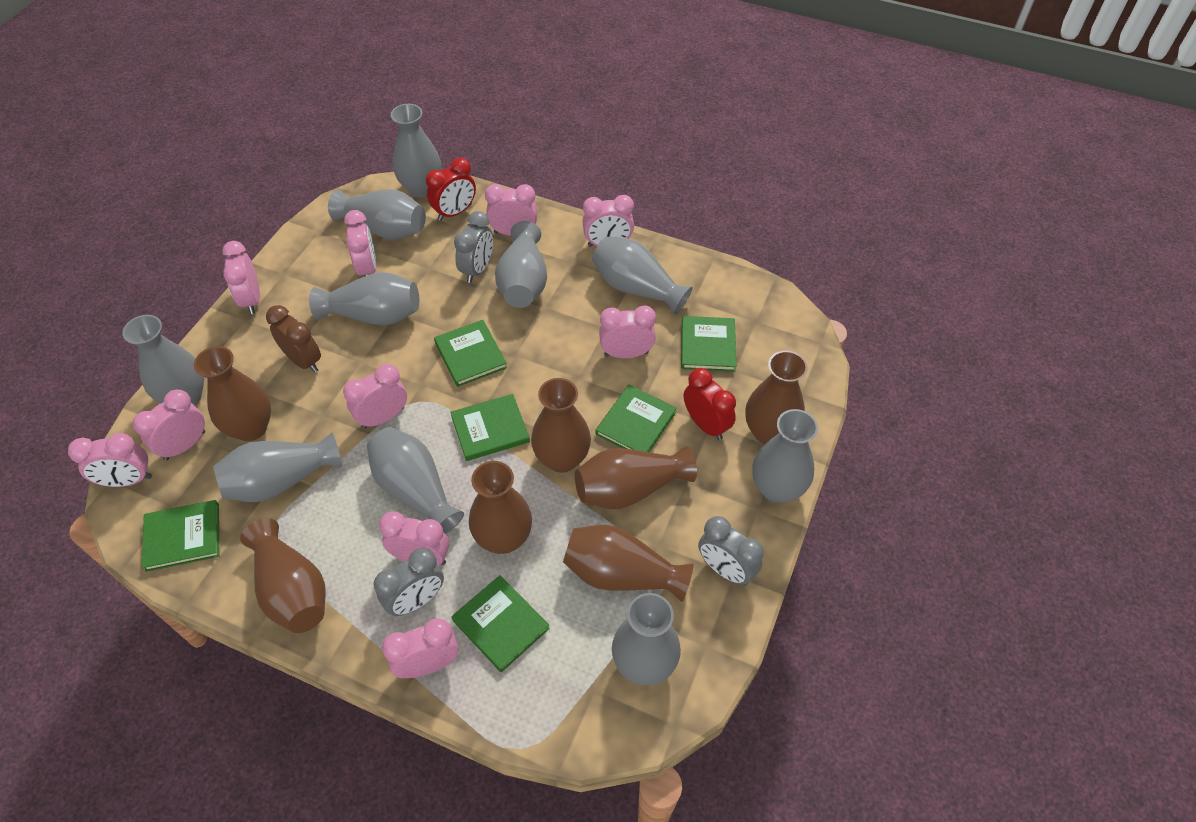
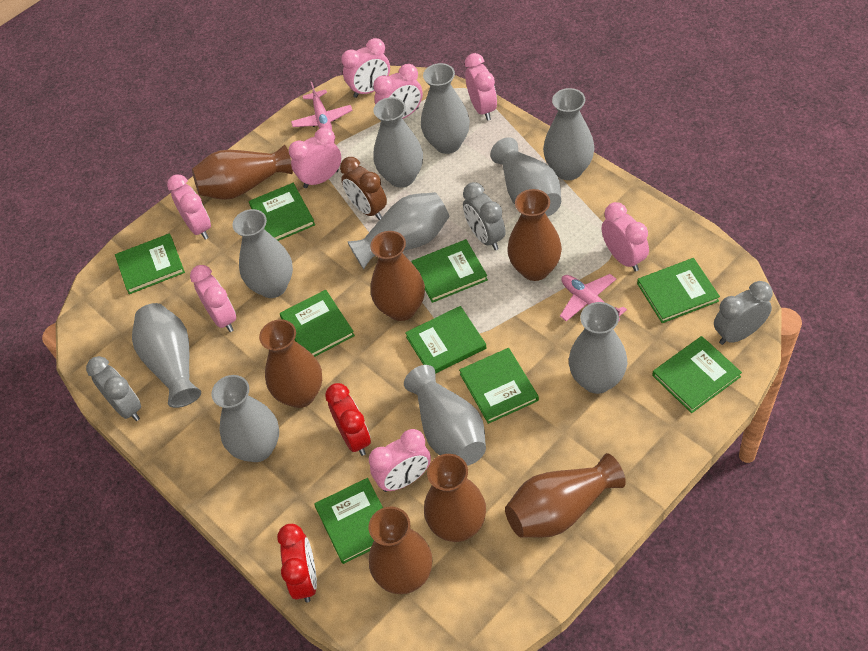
green book: 6 -> 9
pink clock: 10 -> 8
pink plane: 0 -> 2

